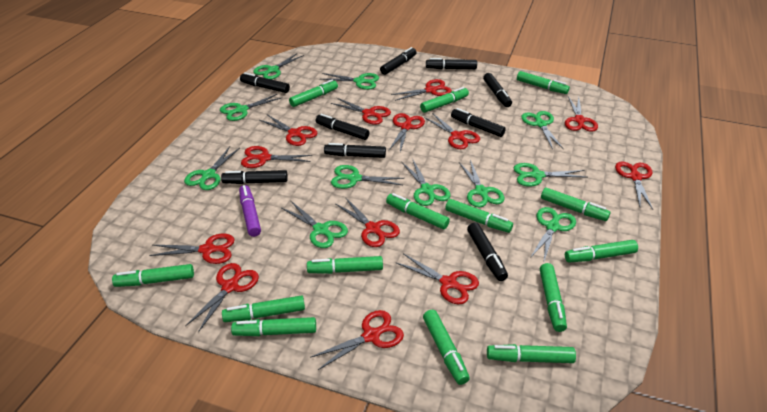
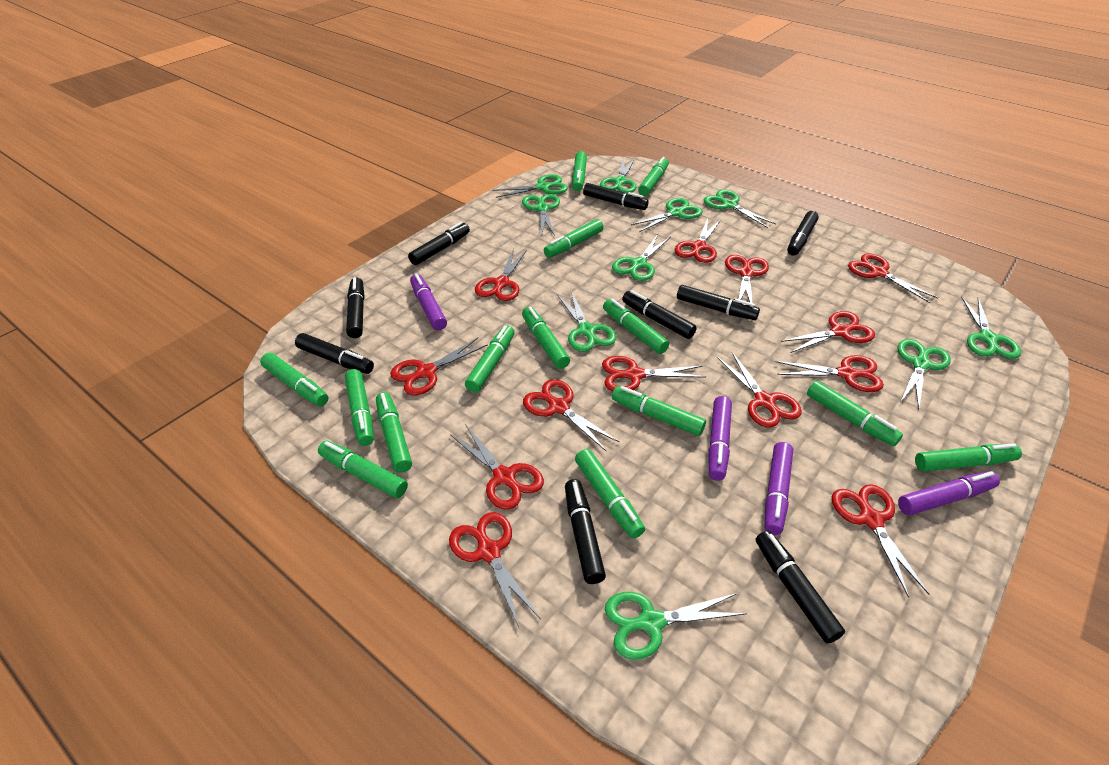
green scissors: 11 -> 10
purple marker: 1 -> 4

